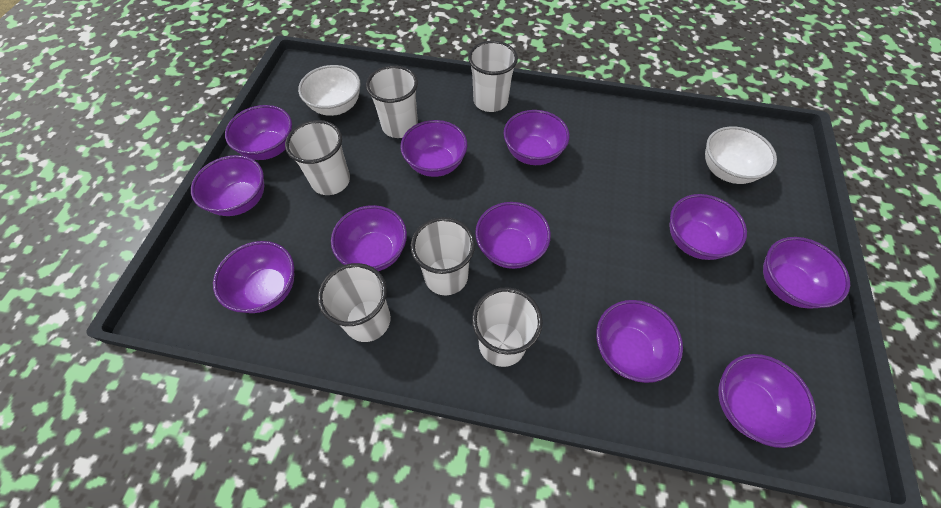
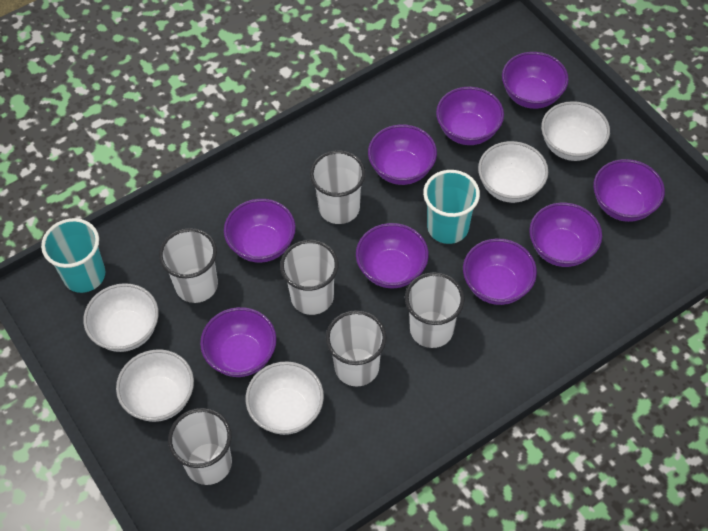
purple bowl: 11 -> 9
turquoise cup: 0 -> 2
white bowl: 2 -> 5

